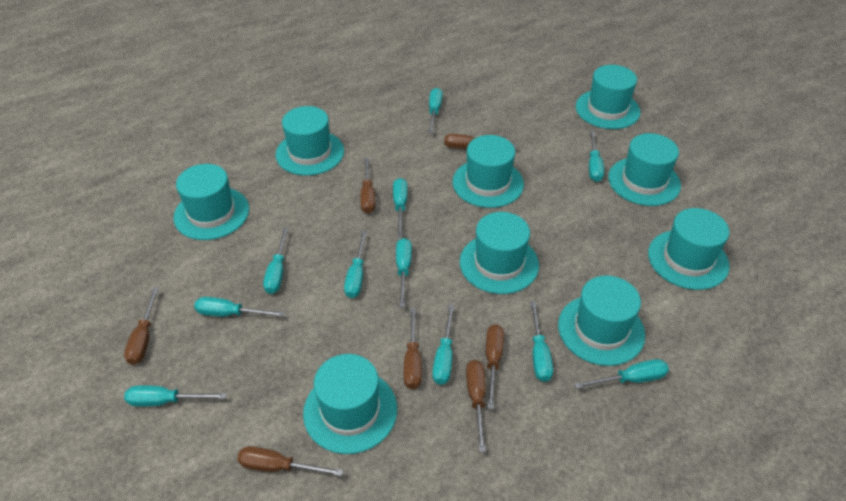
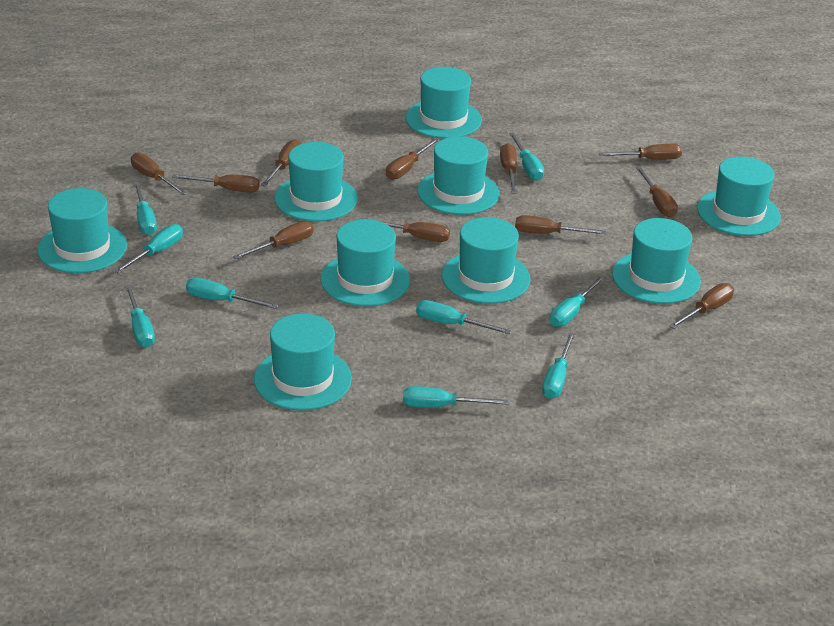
brown screwdriver: 7 -> 11
turquoise screwdriver: 11 -> 9

